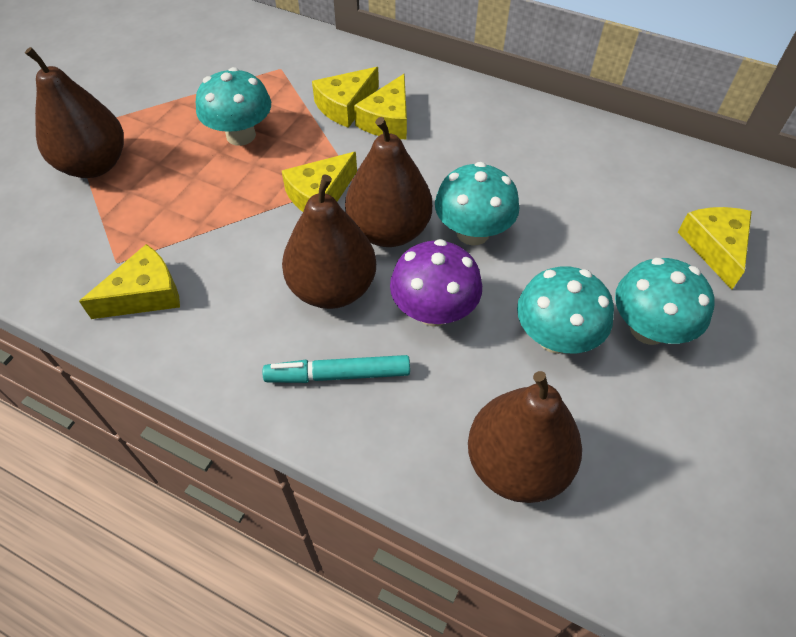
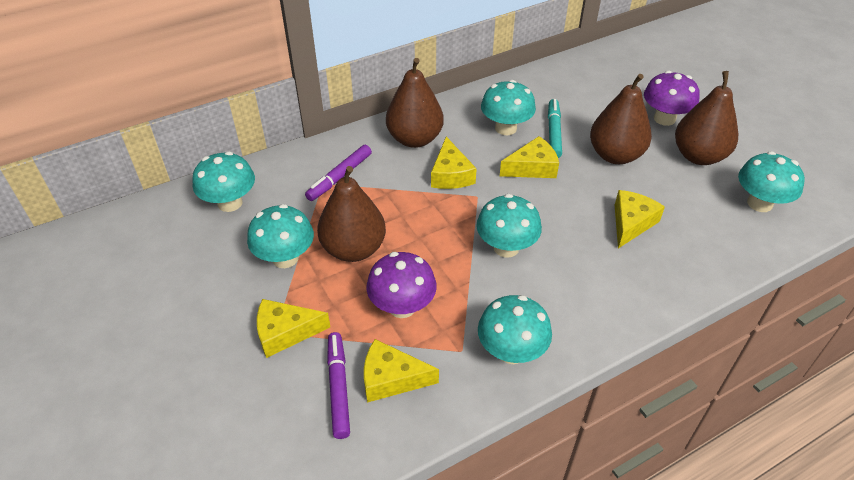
purple marker: 0 -> 2
purple mushroom: 1 -> 2
turquoise mushroom: 4 -> 6

